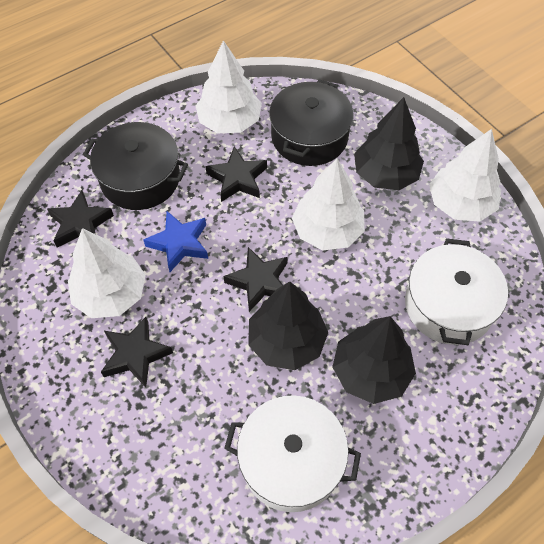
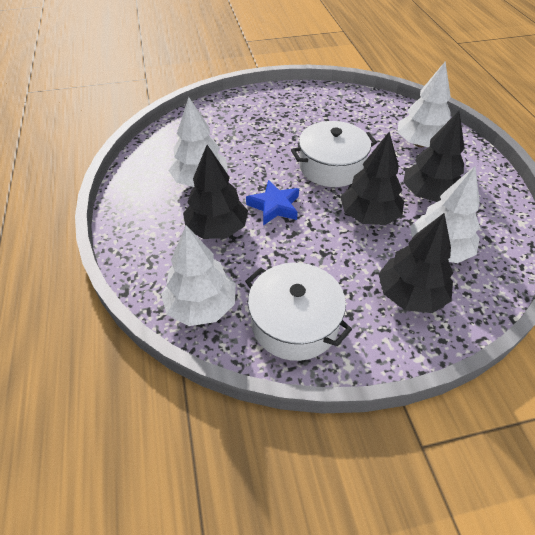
black pot: 2 -> 0
black star: 4 -> 0
black tree: 3 -> 4

